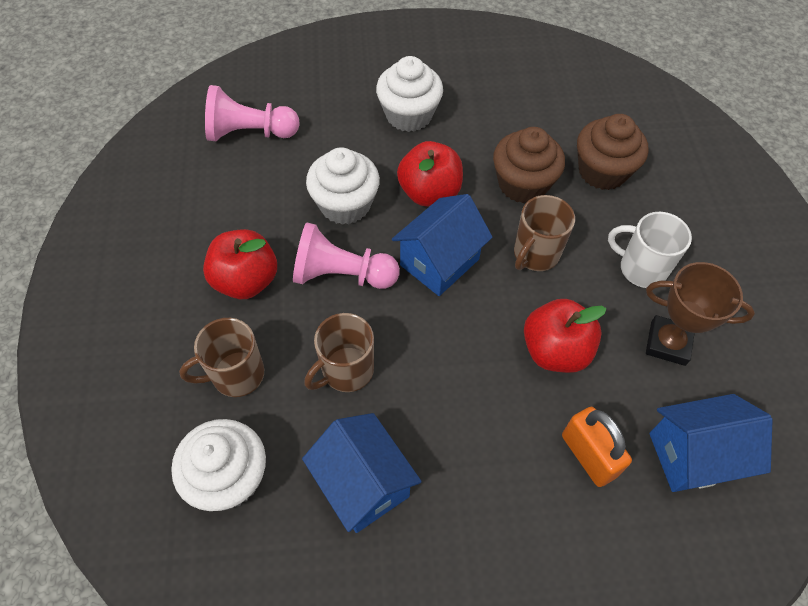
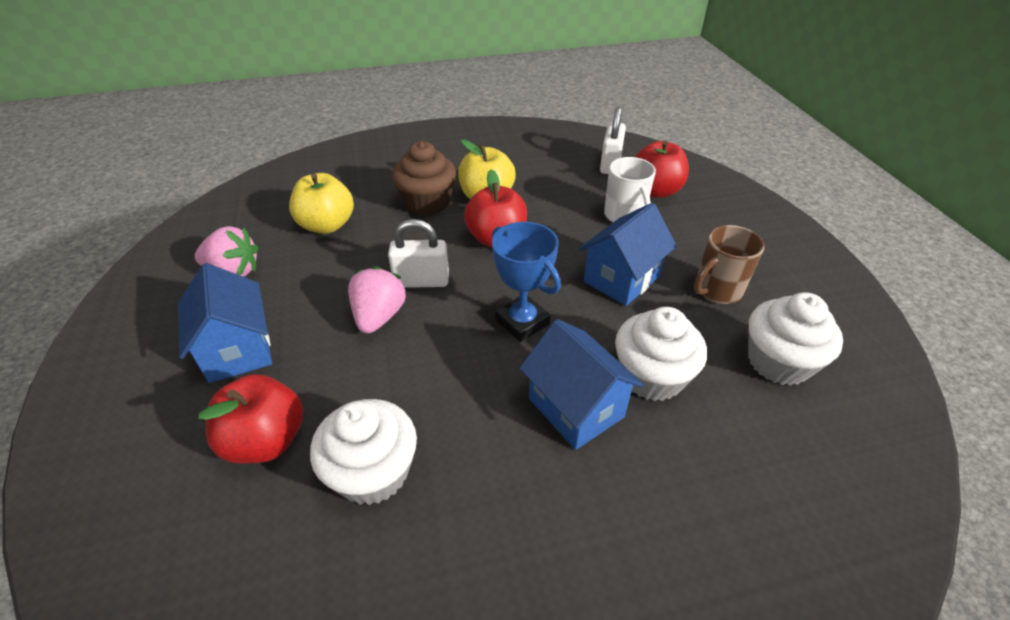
blue trophy: 0 -> 1
brown cupcake: 2 -> 1
brown mug: 3 -> 1
brown trophy: 1 -> 0
orange padlock: 1 -> 0
pink pawn: 2 -> 0
pink strawberry: 0 -> 2
white padlock: 0 -> 2
yellow apple: 0 -> 2

